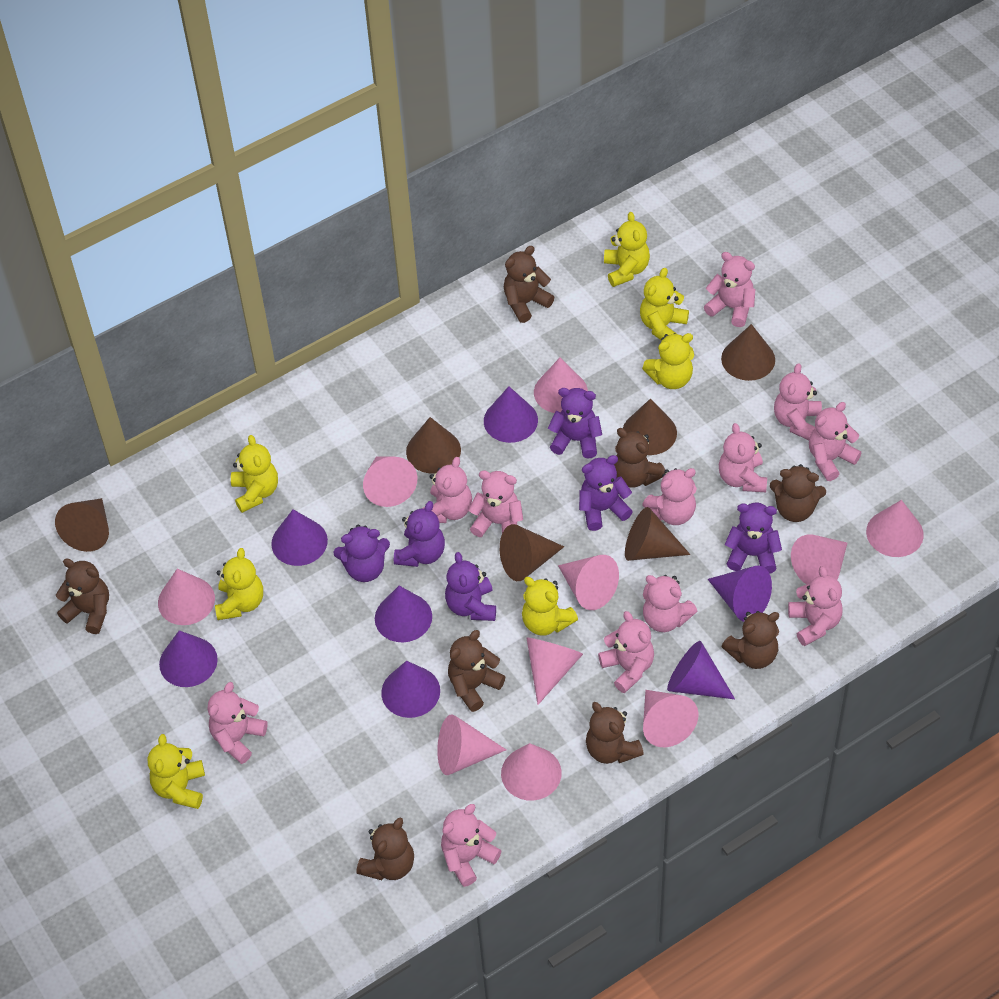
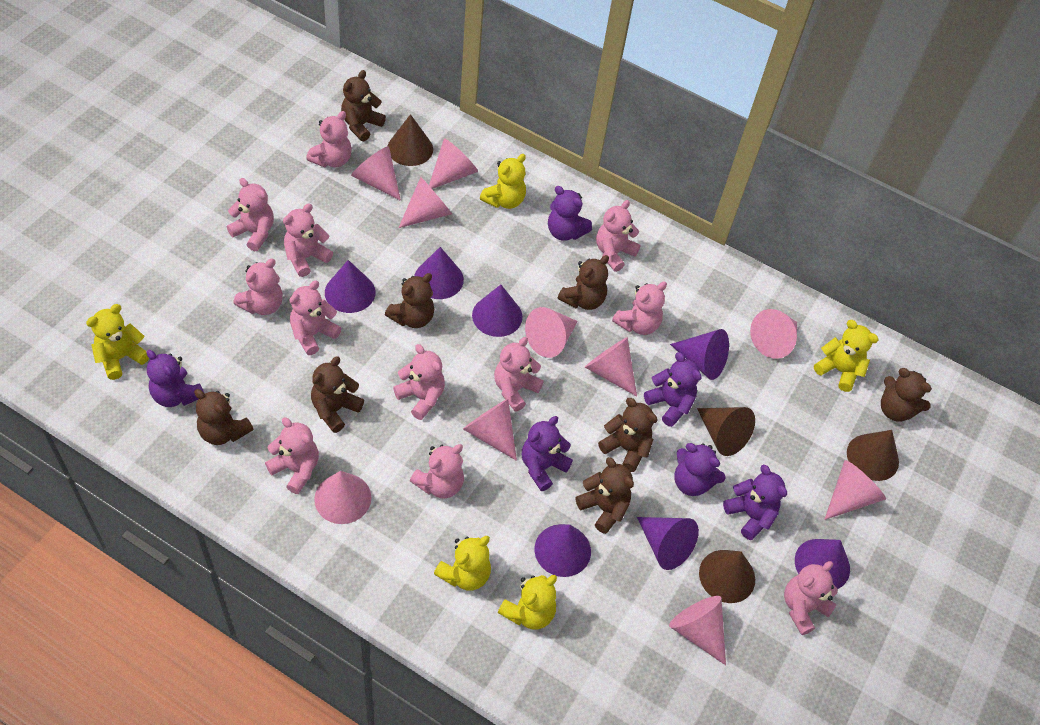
brown cone: 6 -> 4
yellow teddy bear: 7 -> 5

